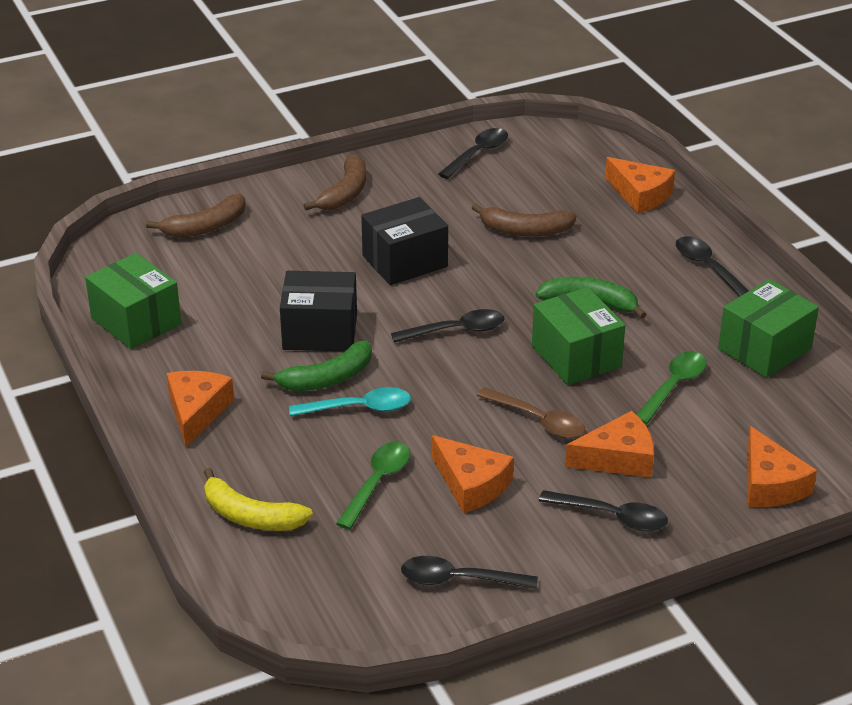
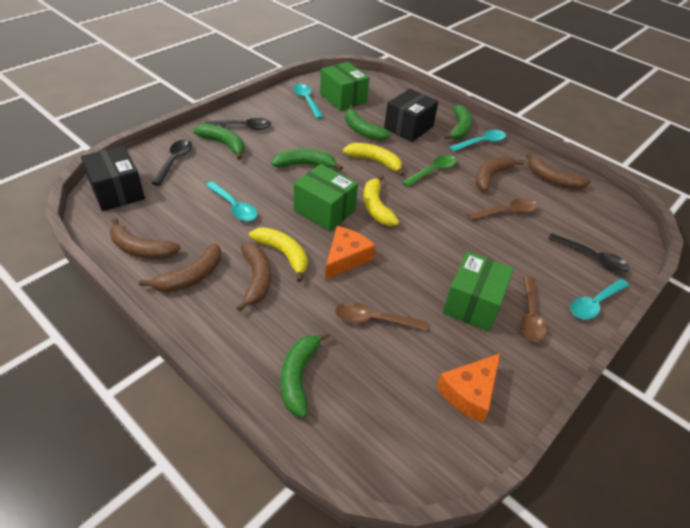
black spoon: 5 -> 3
brown banana: 3 -> 5
brown spoon: 1 -> 3
green banana: 2 -> 5
green spoon: 2 -> 1
orange cheese: 5 -> 2
turquoise spoon: 1 -> 4
yellow banana: 1 -> 3

